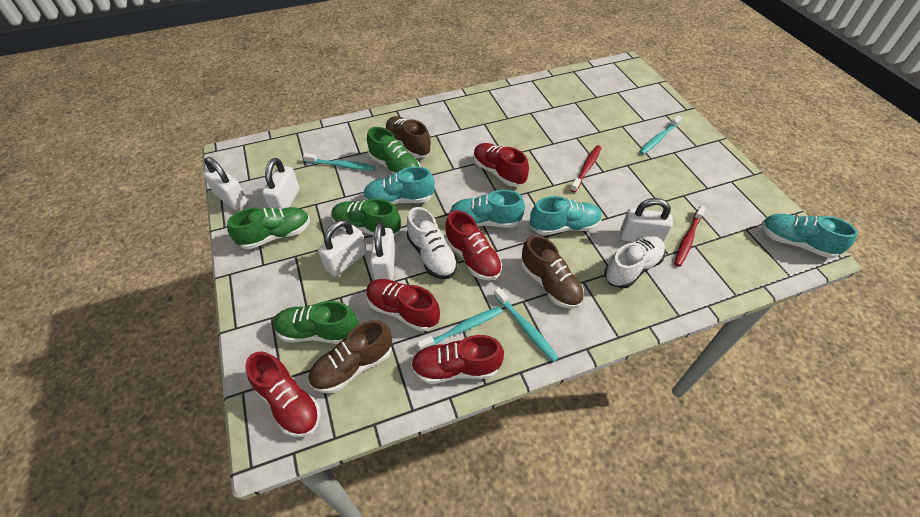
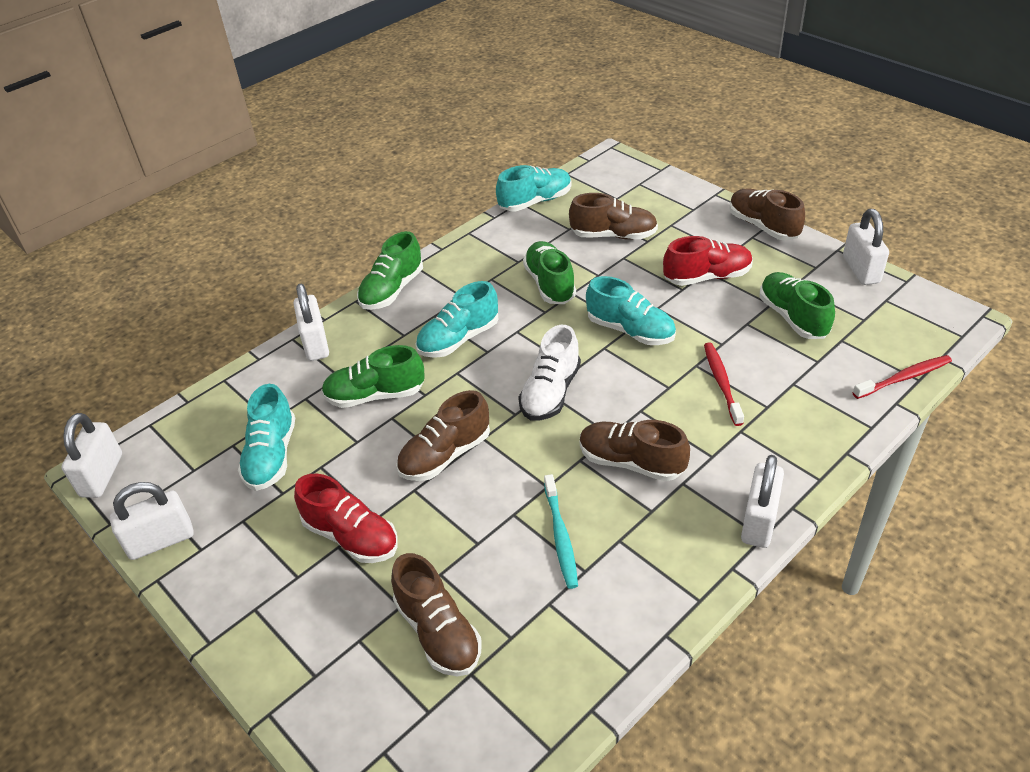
brown shoe: 3 -> 5
red shoe: 5 -> 2
turquoise toothbrush: 4 -> 1
white shoe: 2 -> 1

